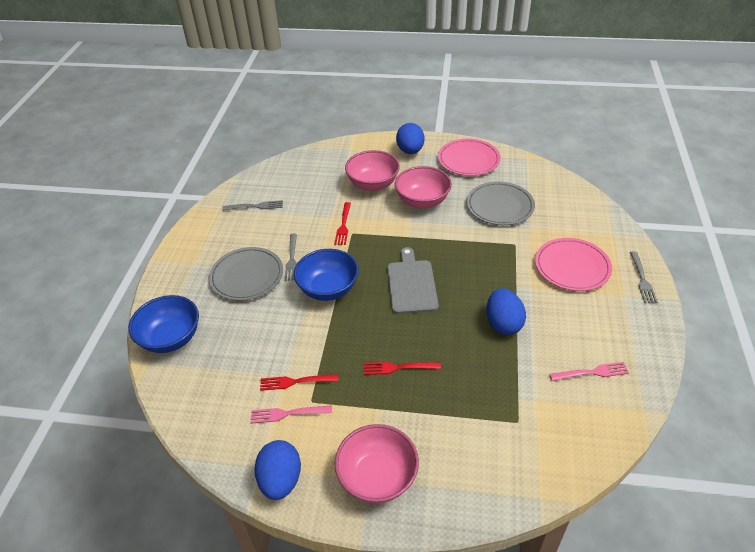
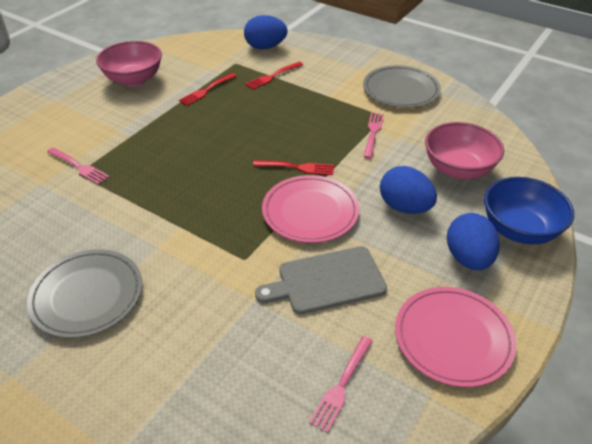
blue bowl: 2 -> 1
grey fork: 3 -> 0
pink bowl: 3 -> 2
pink fork: 2 -> 3

